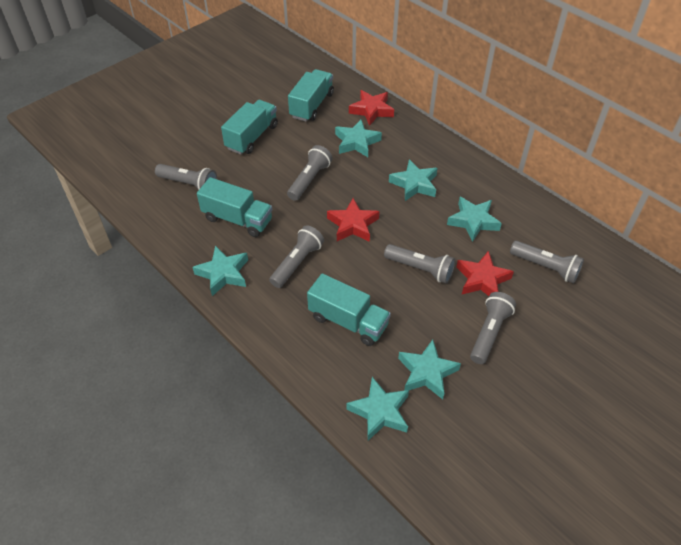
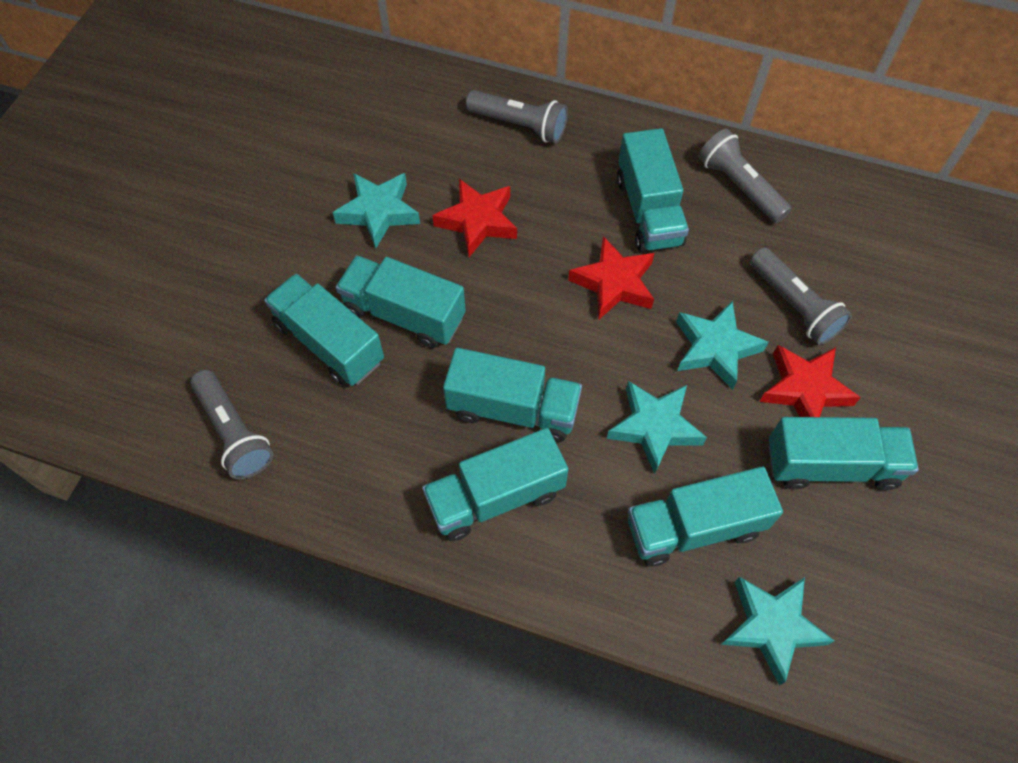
grey flashlight: 6 -> 4
turquoise star: 6 -> 4
turquoise truck: 4 -> 7

